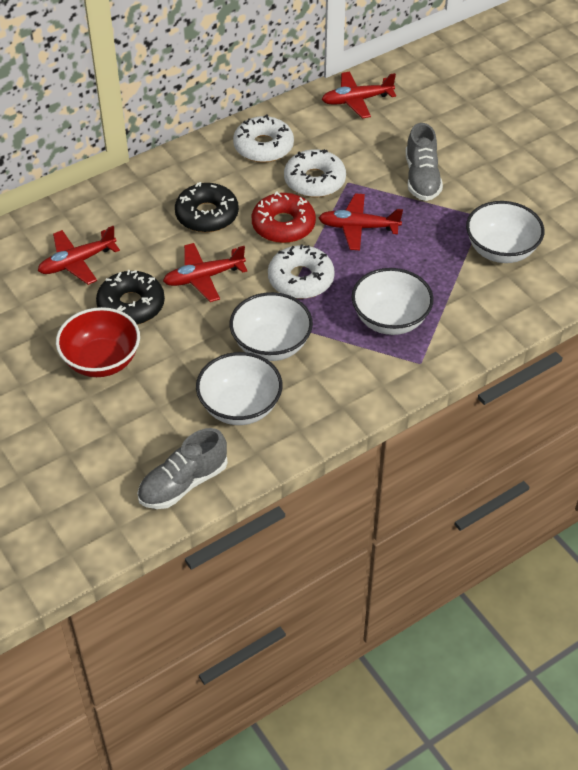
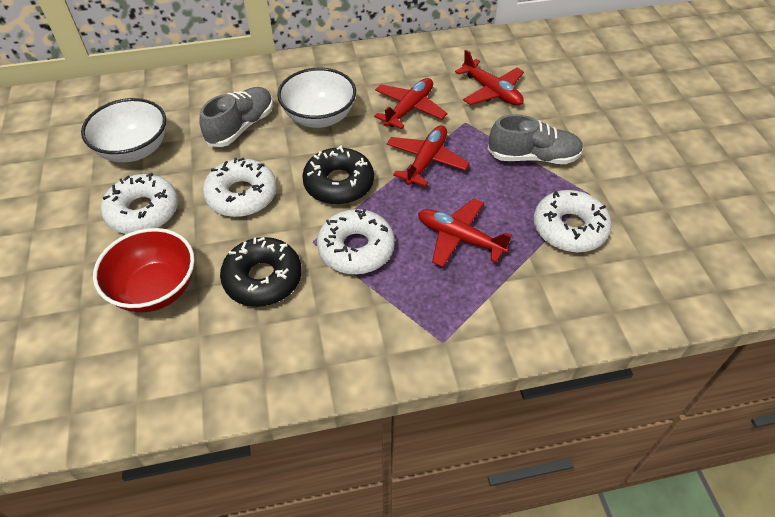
red donut: 1 -> 0
white bowl: 4 -> 2
white donut: 3 -> 4

